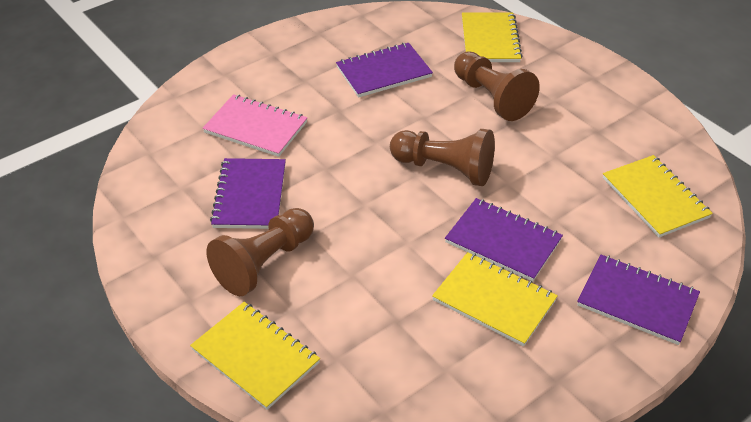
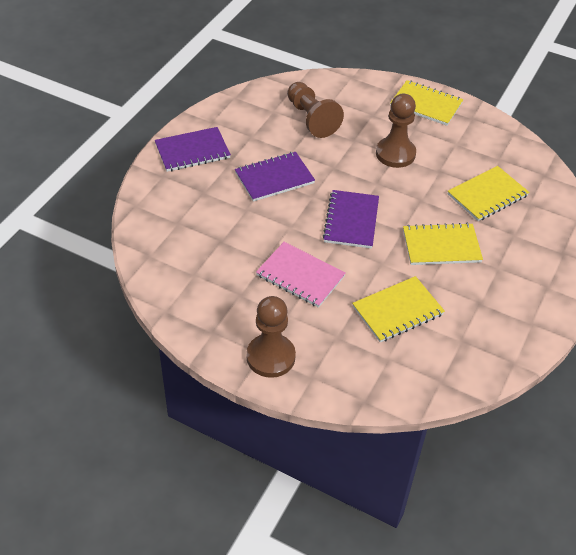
purple notebook: 4 -> 3

